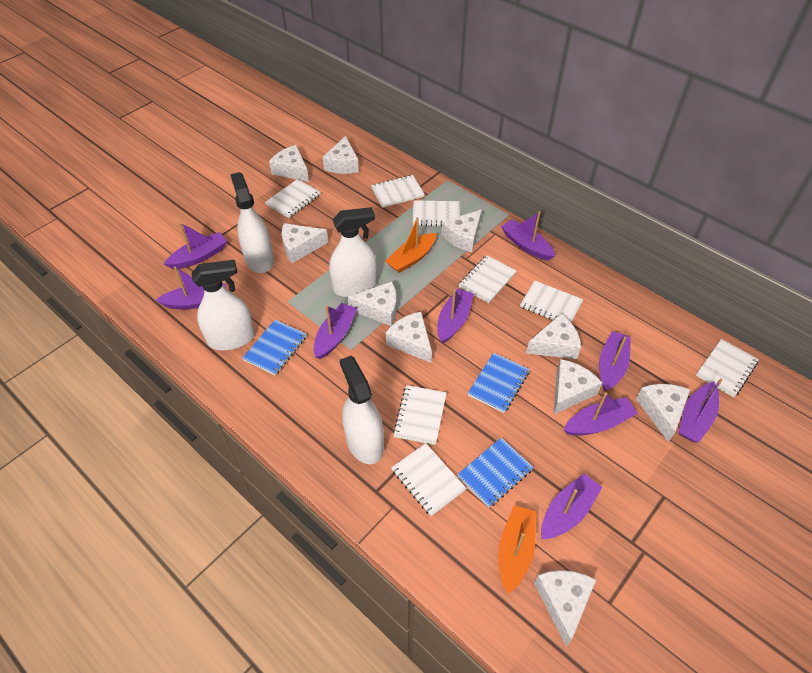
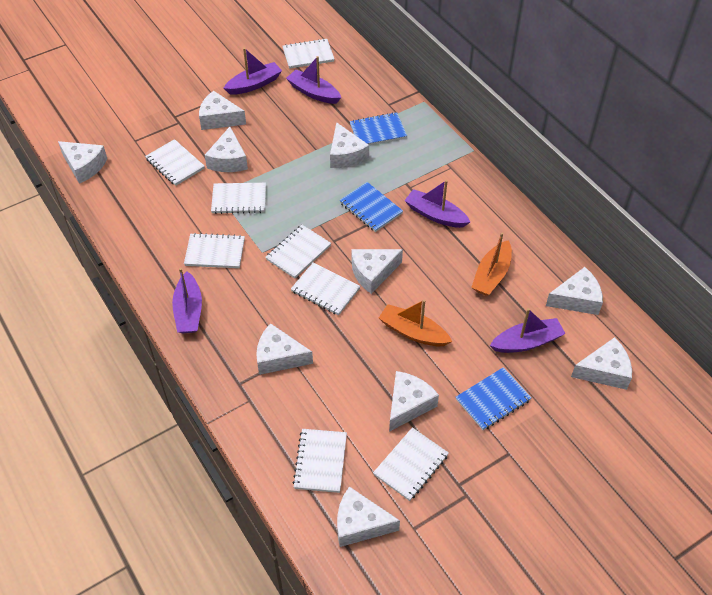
purple boat: 9 -> 5
white spray bottle: 4 -> 0

